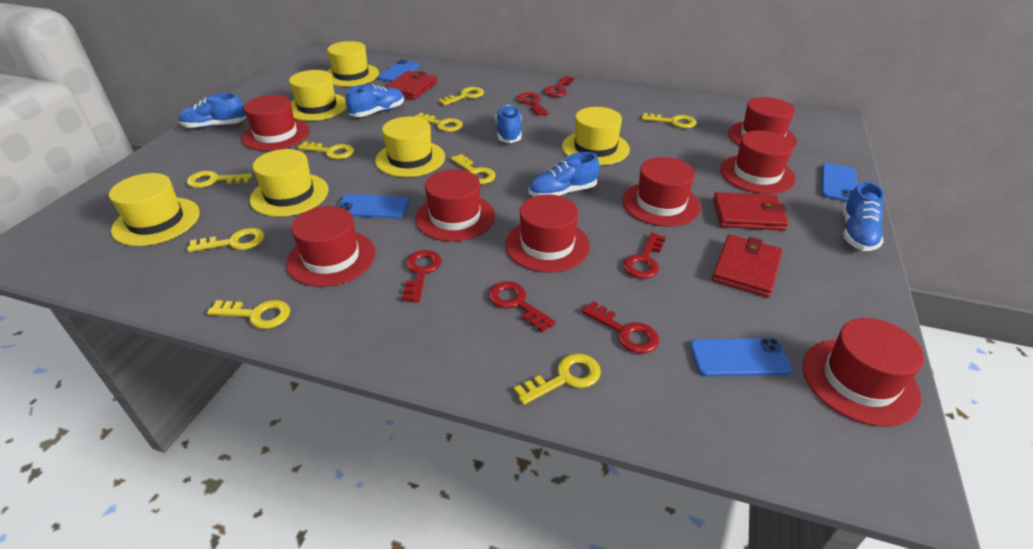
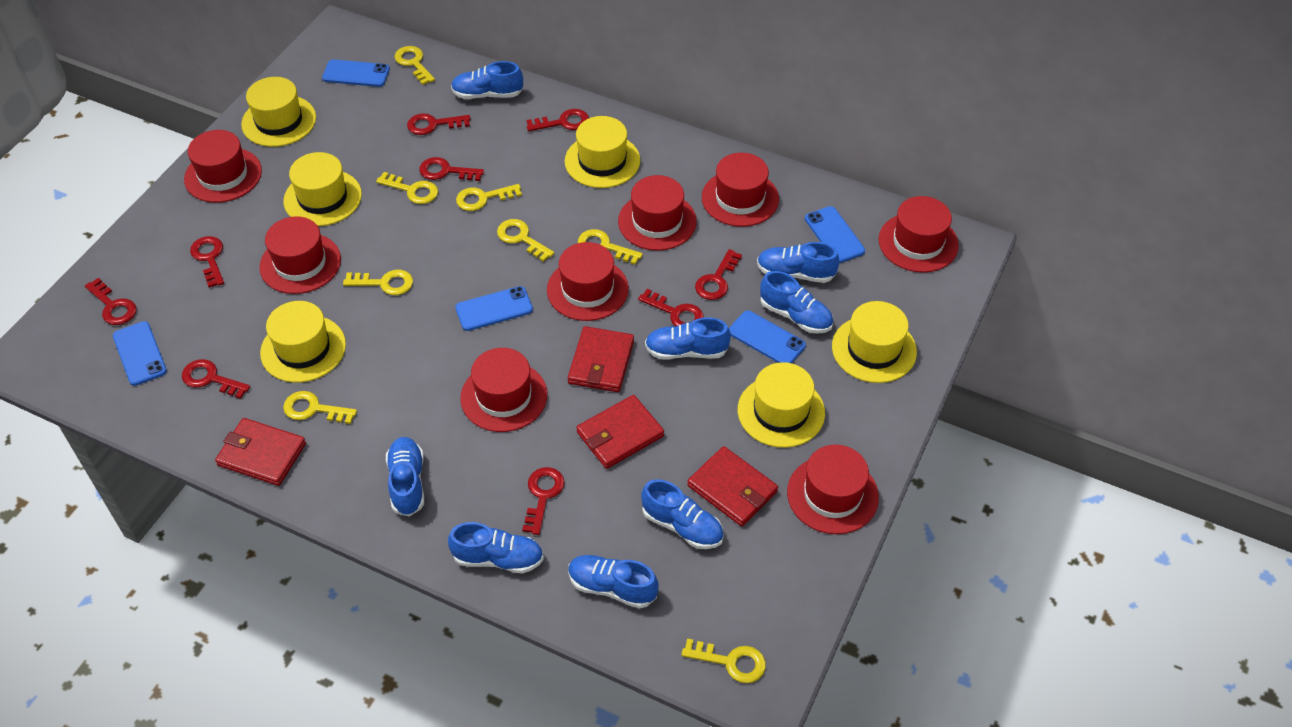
blue phone: 4 -> 5
blue shoe: 5 -> 8
red key: 6 -> 9
red wallet: 3 -> 4
yellow key: 9 -> 8

